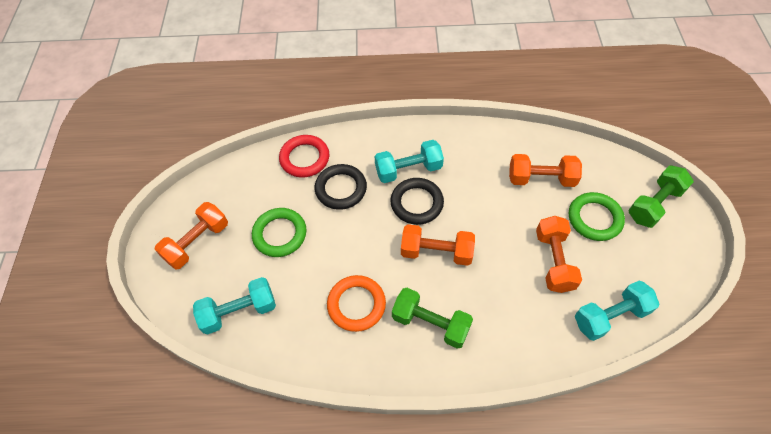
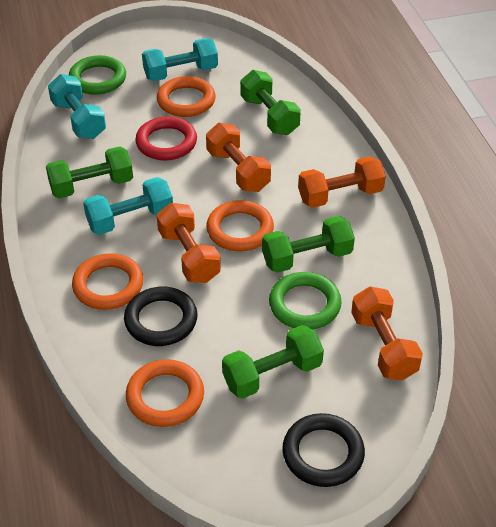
green dumbbell: 2 -> 4
orange ring: 1 -> 4

